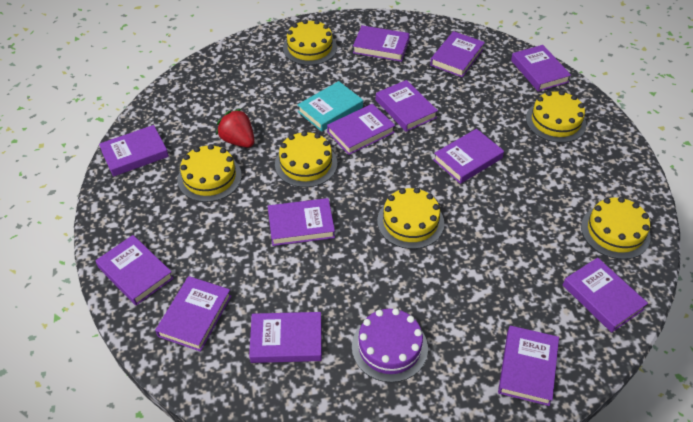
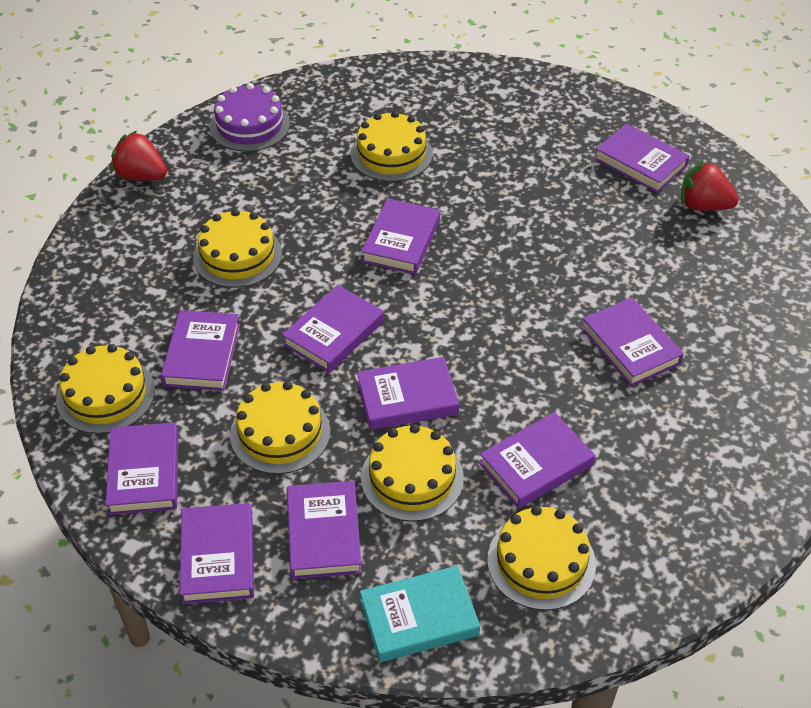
purple book: 13 -> 10
red strawberry: 1 -> 2

